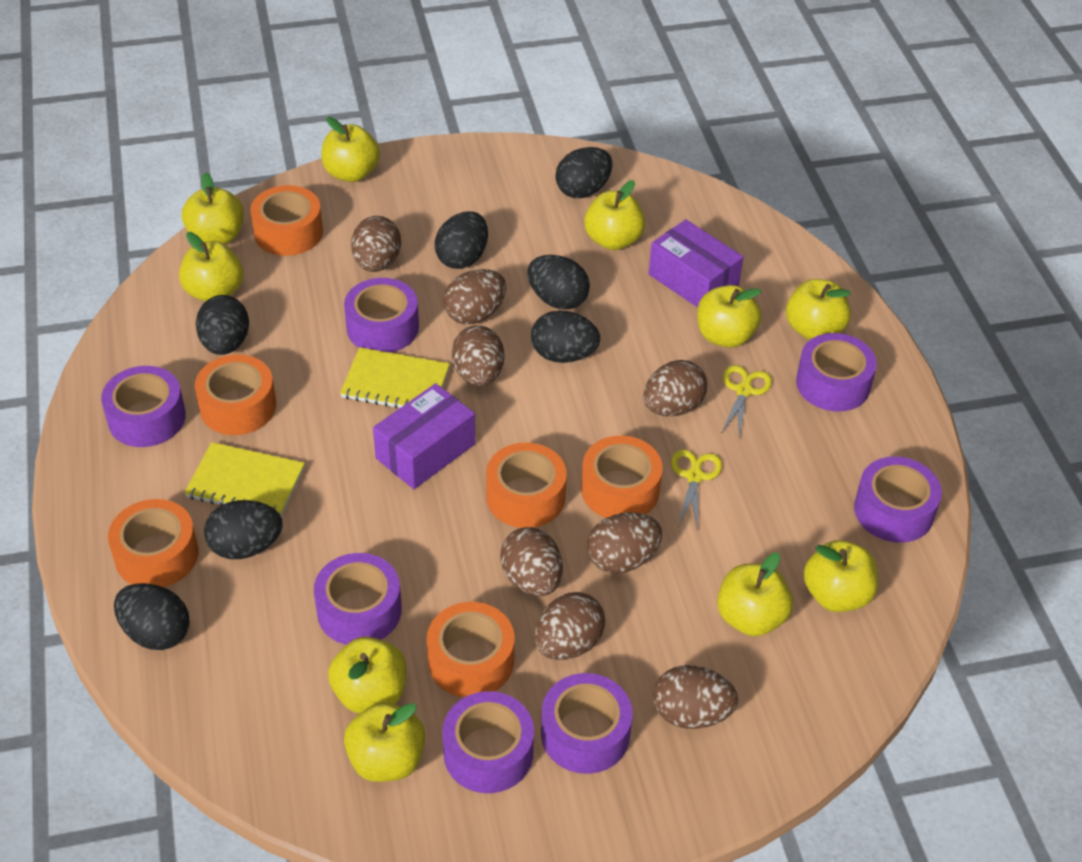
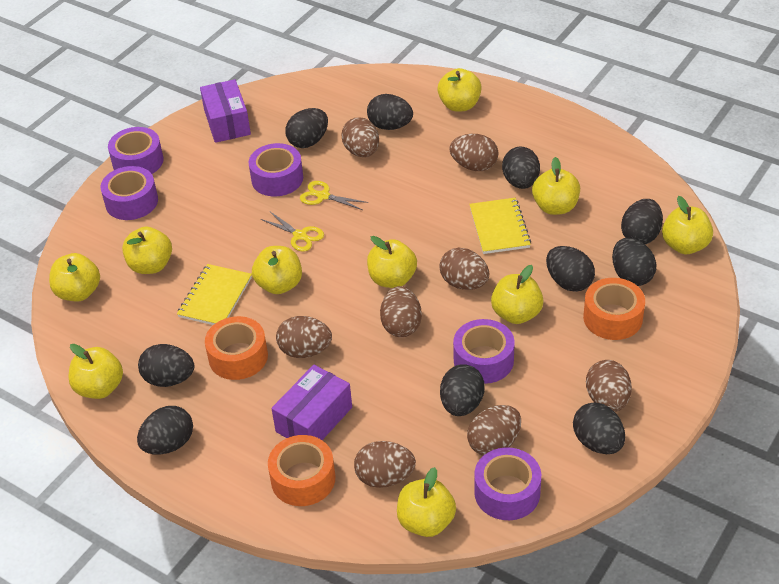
black egg: 7 -> 10
orange tape: 6 -> 3
purple tape: 7 -> 5

